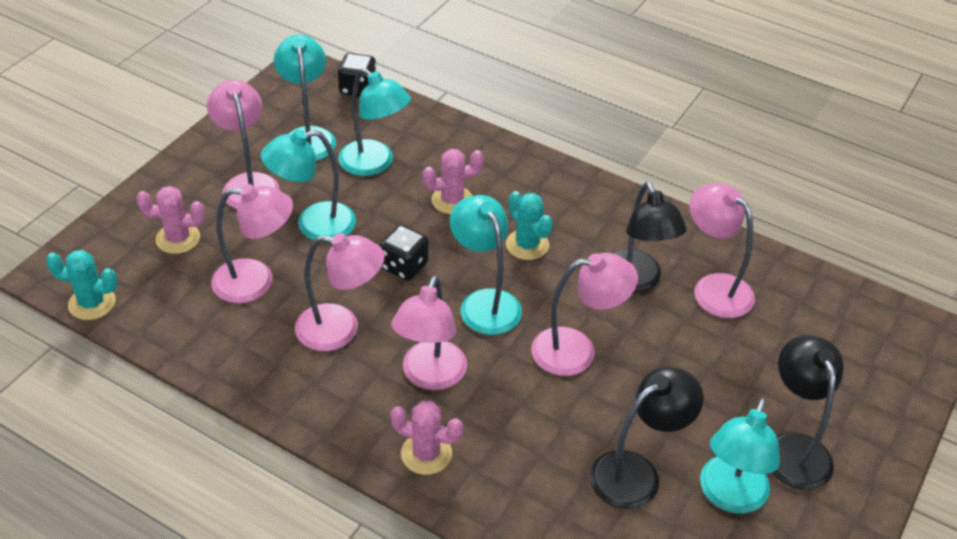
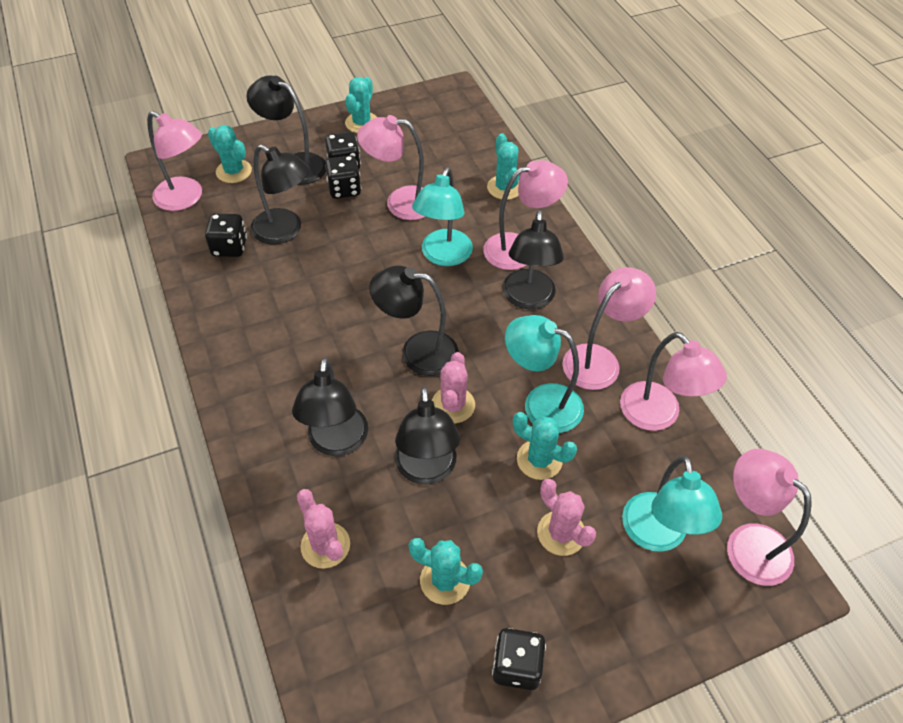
black dice: 2 -> 4
black lamp: 3 -> 6
turquoise cactus: 2 -> 5
turquoise lamp: 5 -> 3

